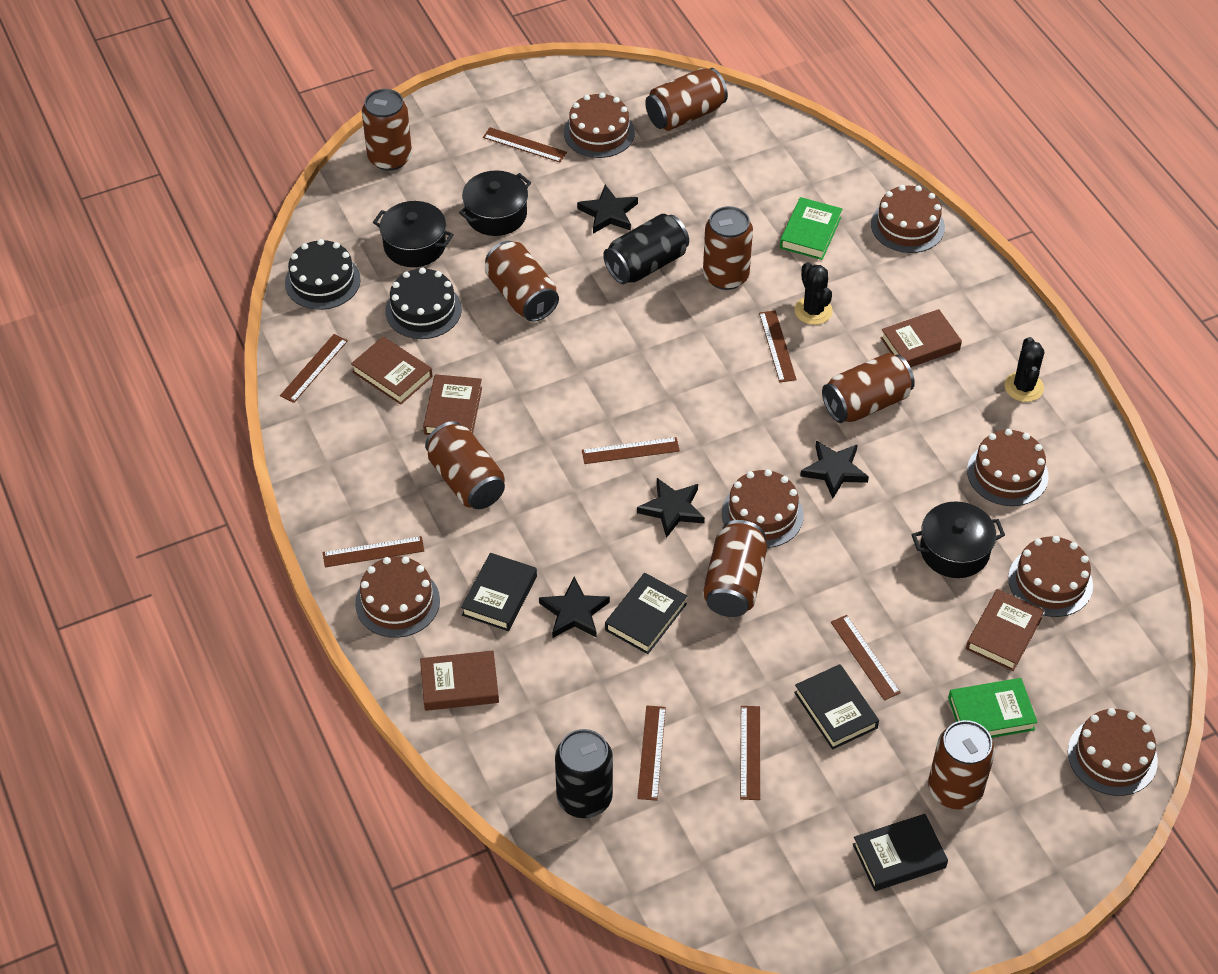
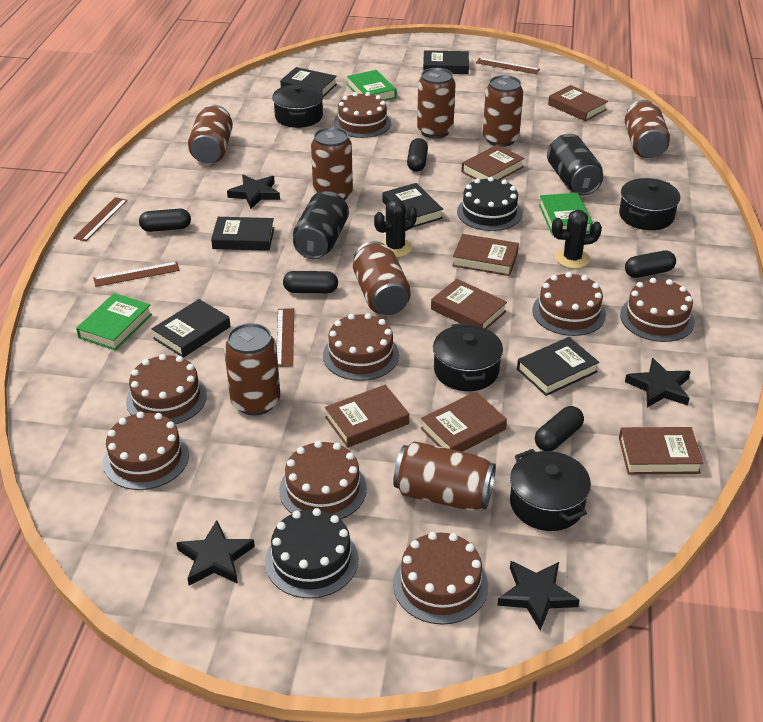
black book: 4 -> 6
black capsule: 0 -> 5
black pot: 3 -> 4
brown book: 5 -> 7
brown cake: 7 -> 8
brown ruler: 8 -> 4
green book: 2 -> 3

